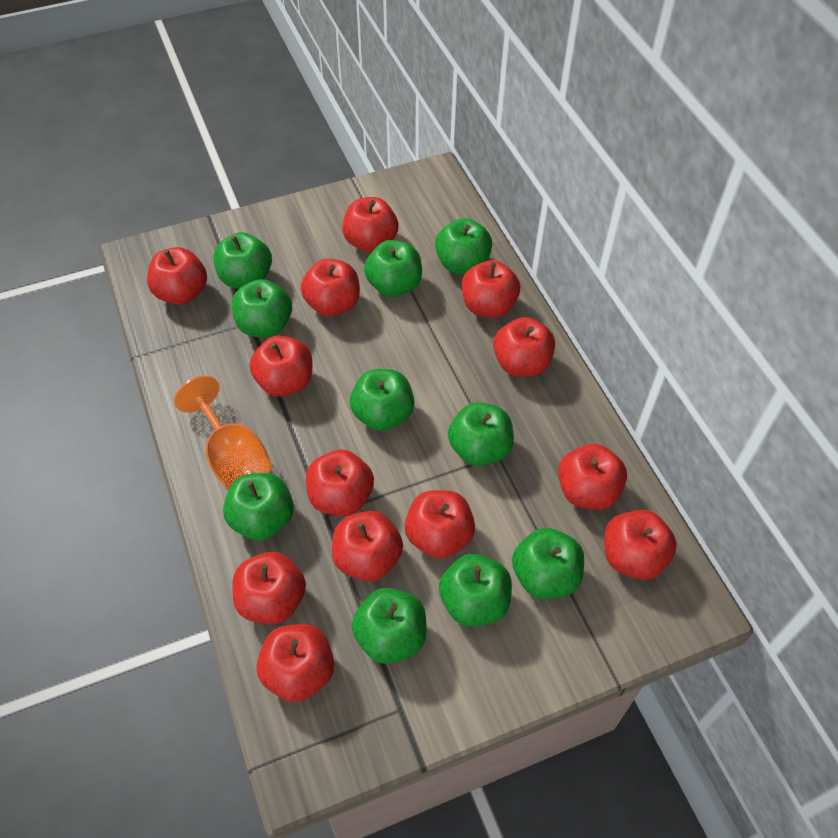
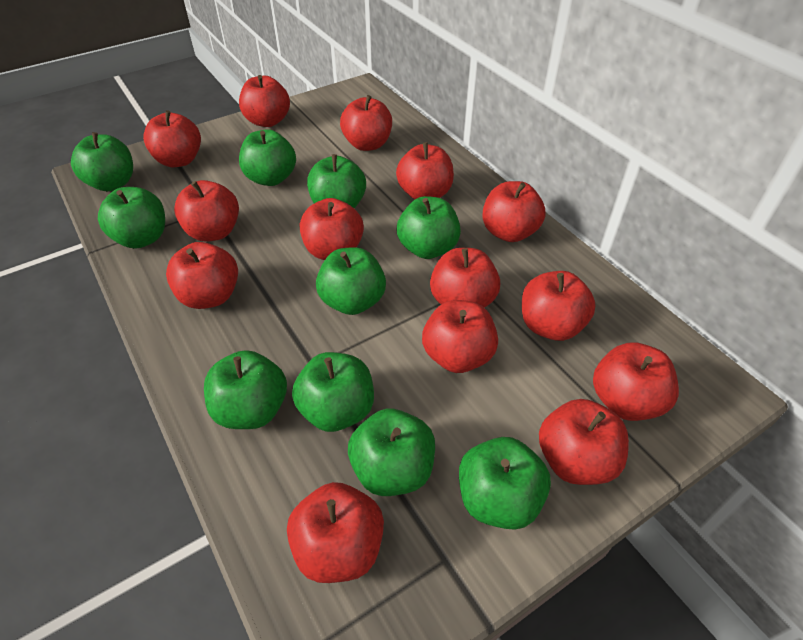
orange goblet: 1 -> 0
red apple: 13 -> 14

